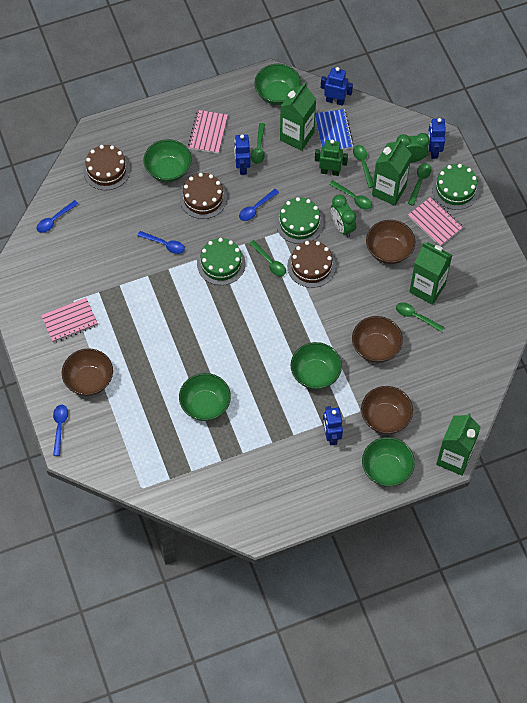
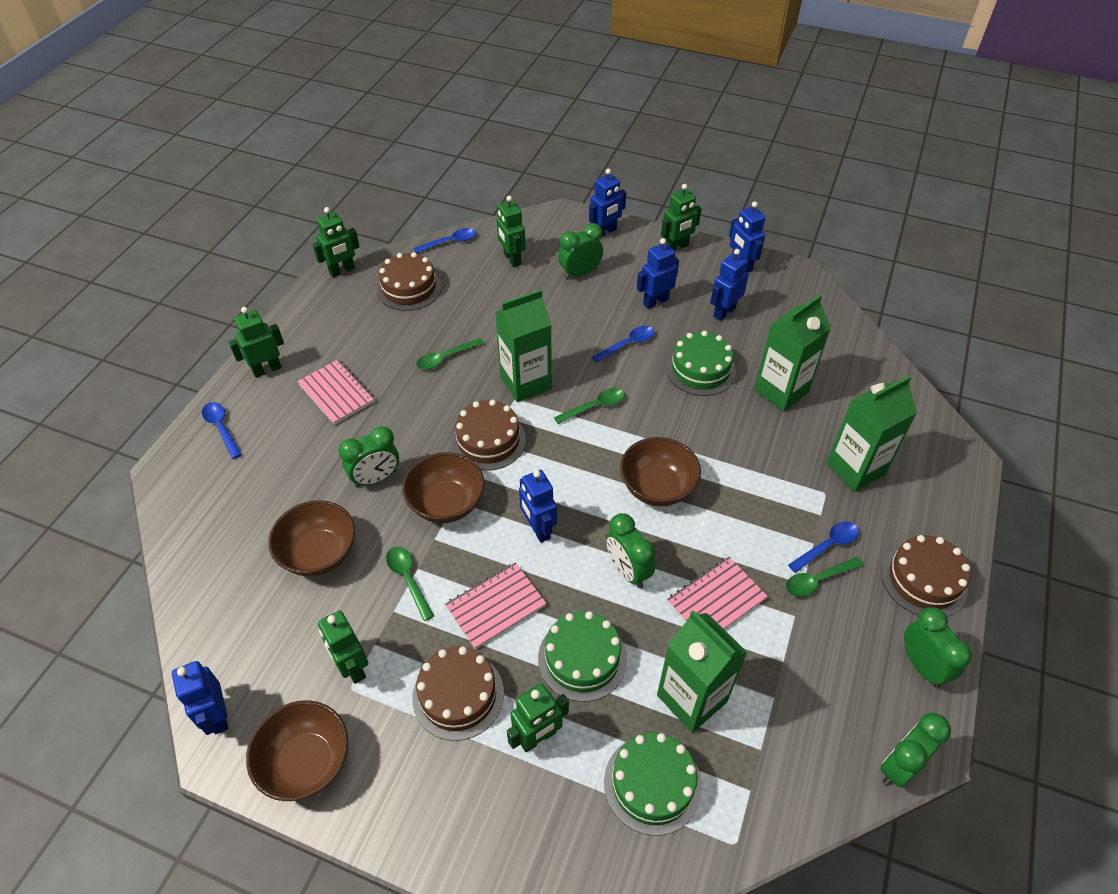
blue notebook: 1 -> 0
blue robot: 4 -> 6
brown cake: 3 -> 4
green bowl: 5 -> 0
green clock: 2 -> 5
green robot: 1 -> 6
green spoon: 6 -> 4

